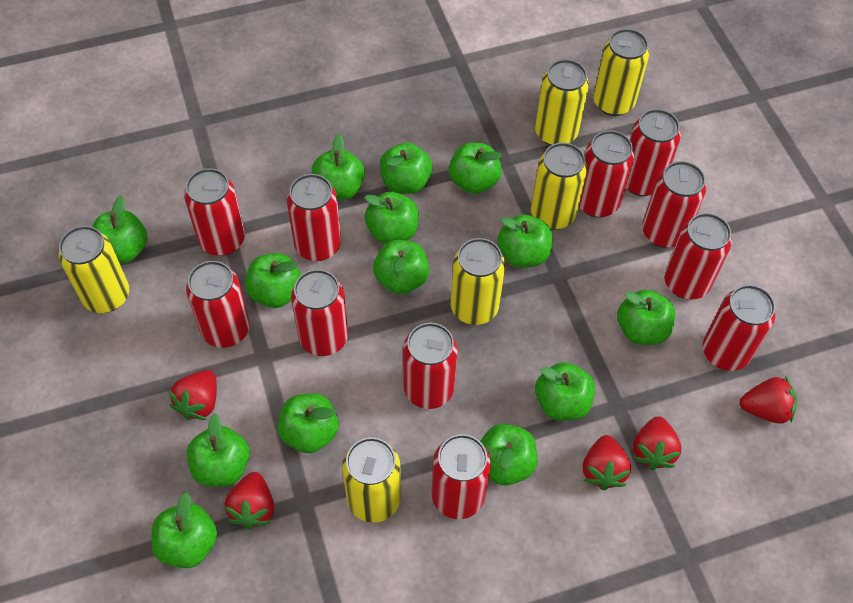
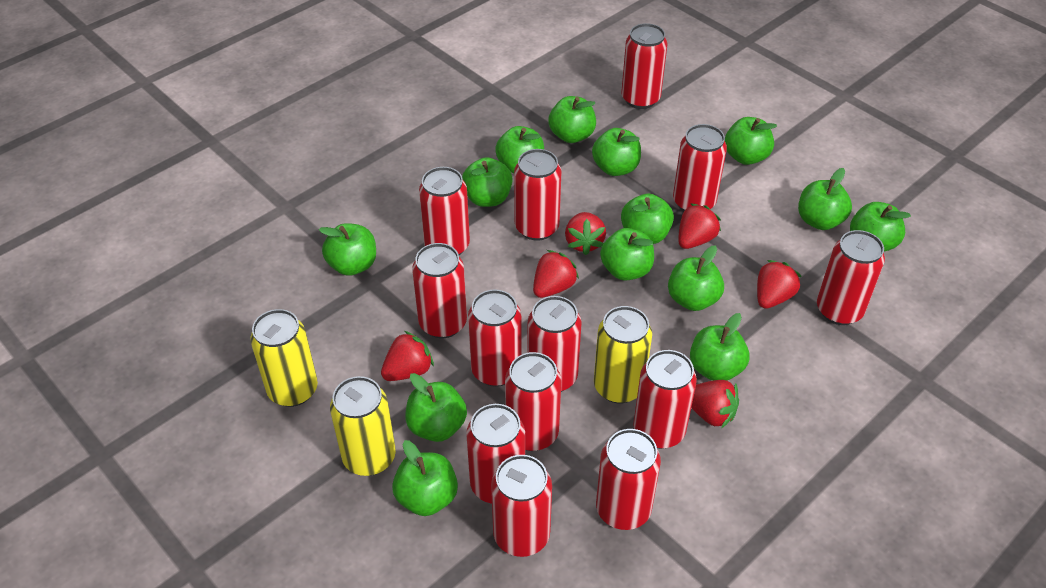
red can: 11 -> 13
red strawberry: 5 -> 6
yellow can: 6 -> 3

